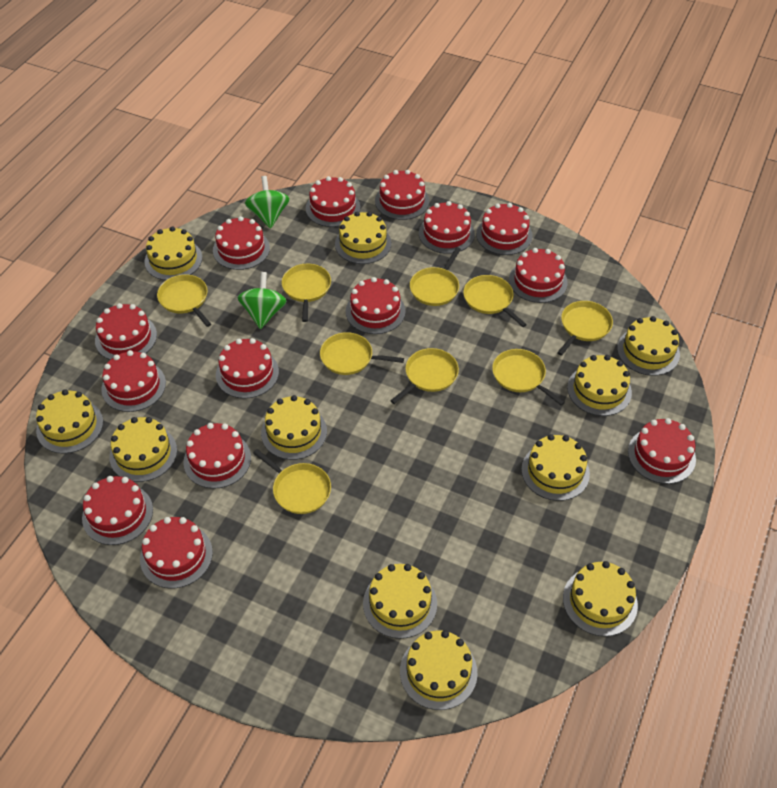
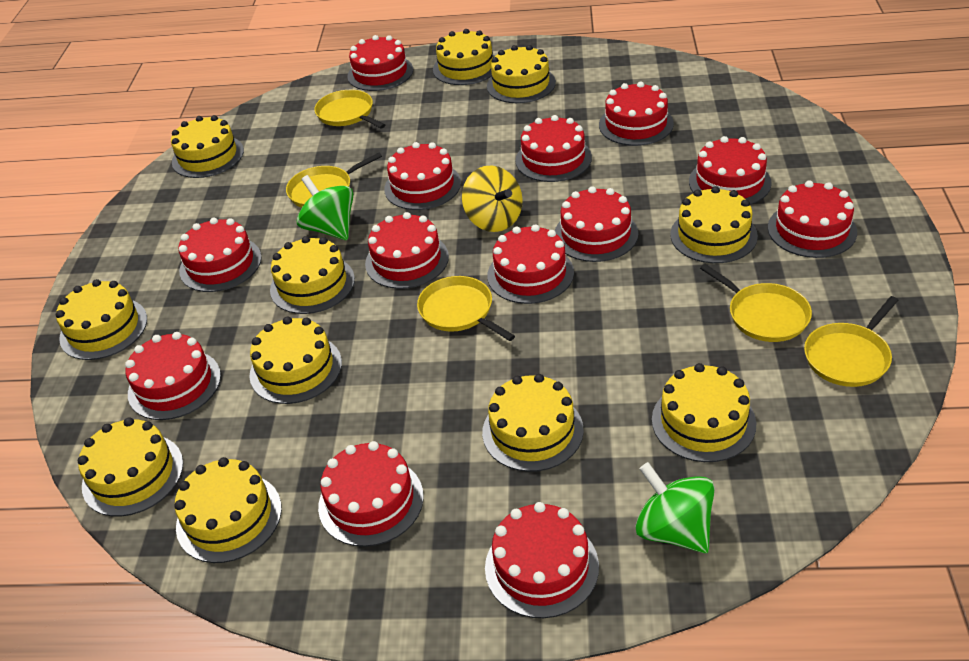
red cake: 14 -> 13
yellow pan: 9 -> 5
yellow spinning top: 0 -> 1

